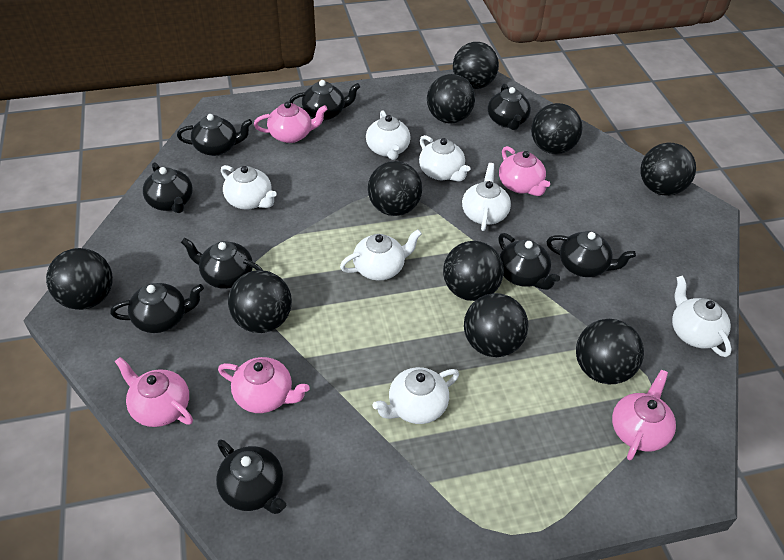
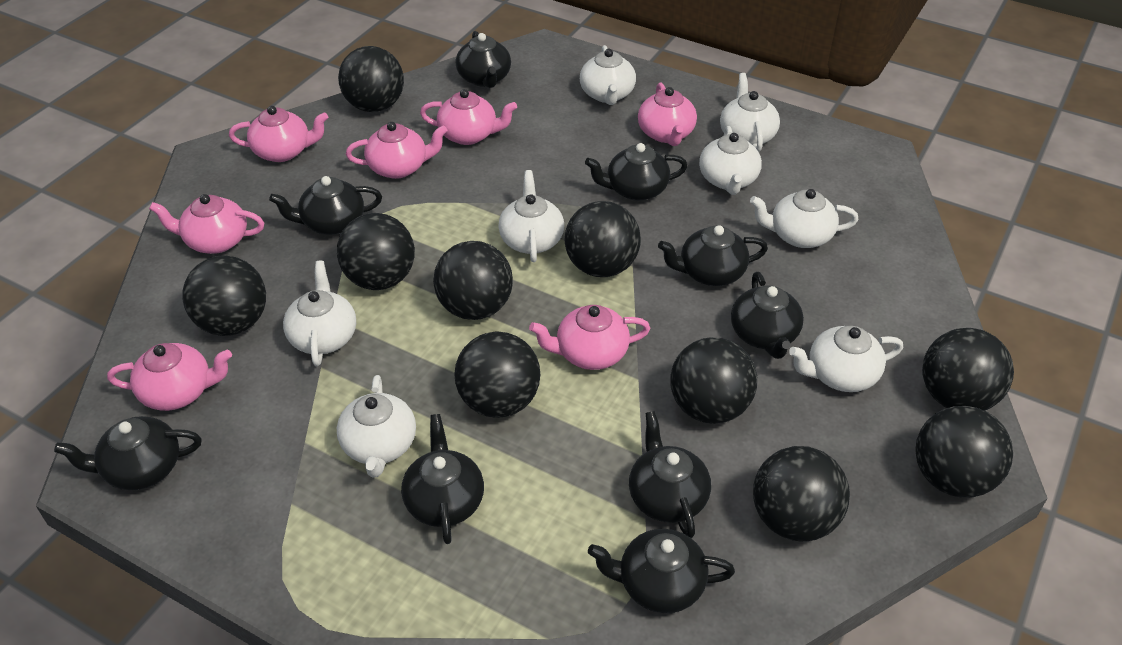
pink teapot: 5 -> 7
white teapot: 7 -> 8

